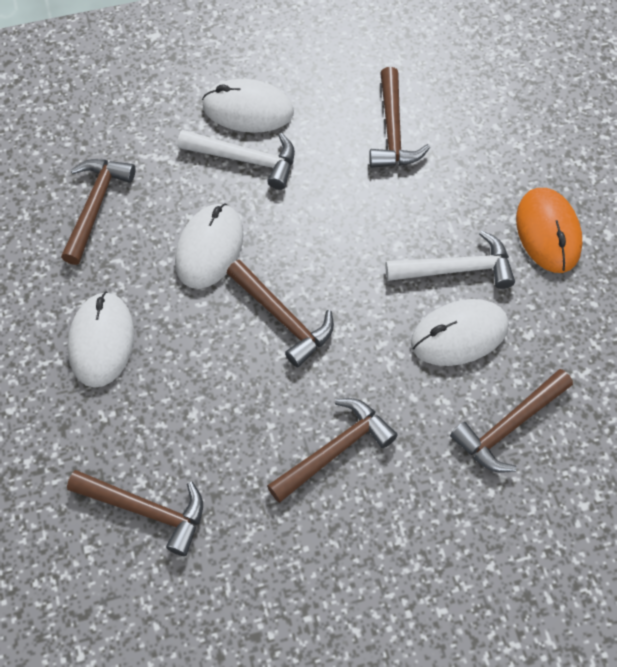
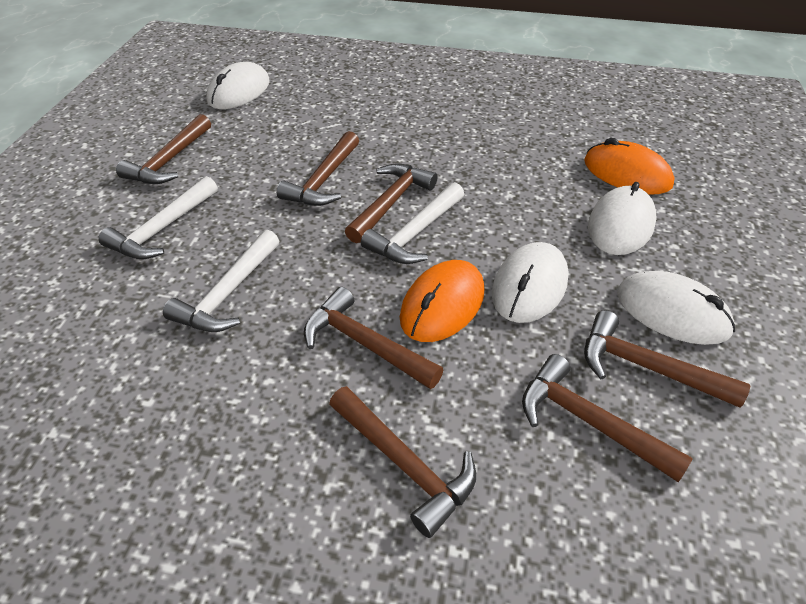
brown hammer: 6 -> 7
orange mouse: 1 -> 2
white hammer: 2 -> 3

